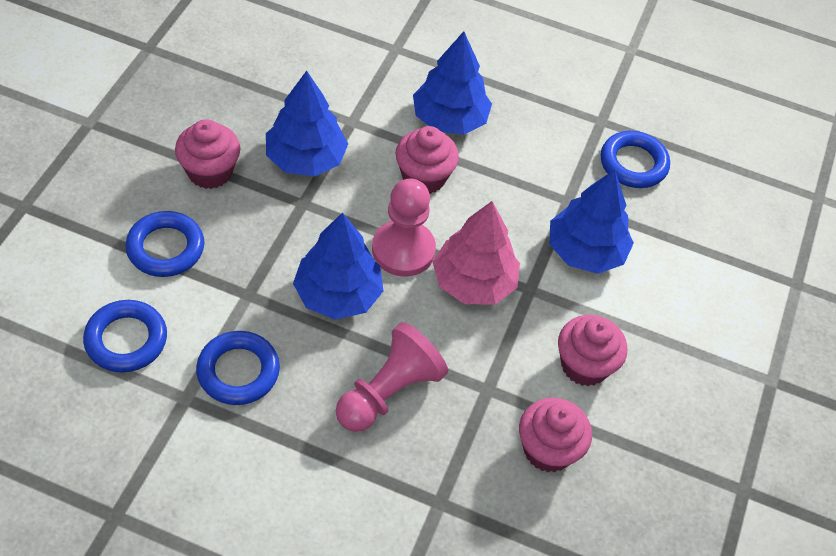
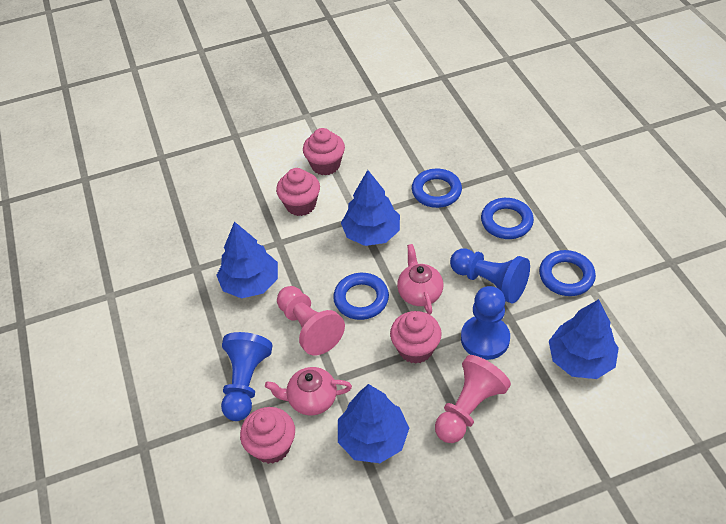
blue pawn: 0 -> 3
pink teapot: 0 -> 2
pink tree: 1 -> 0

